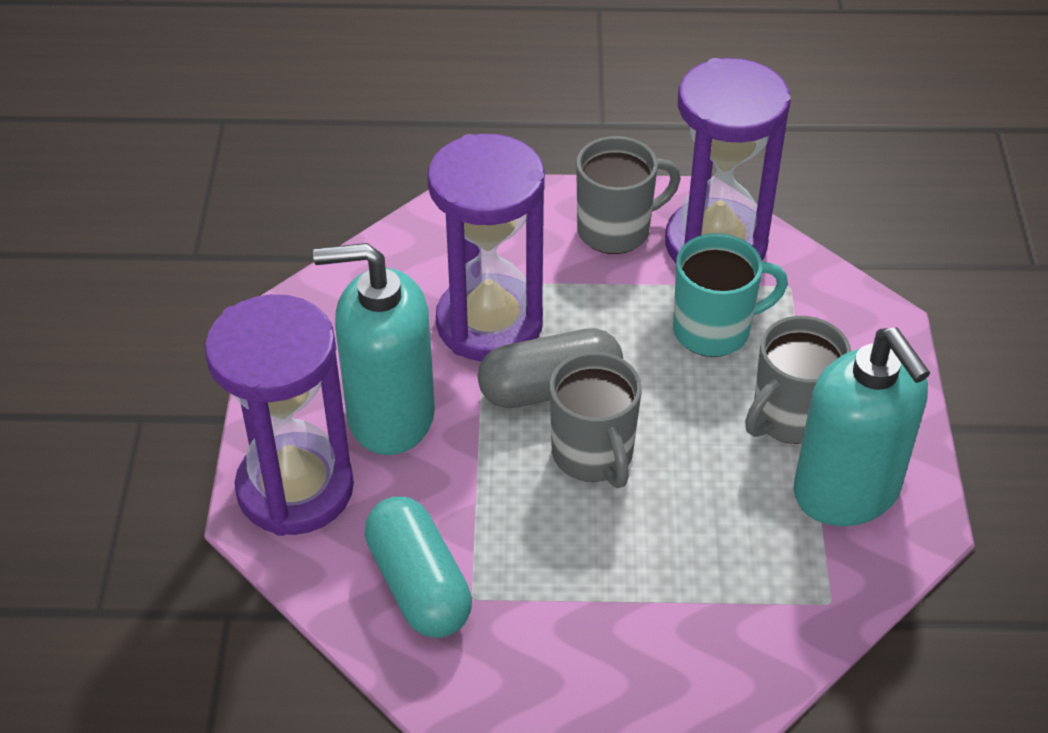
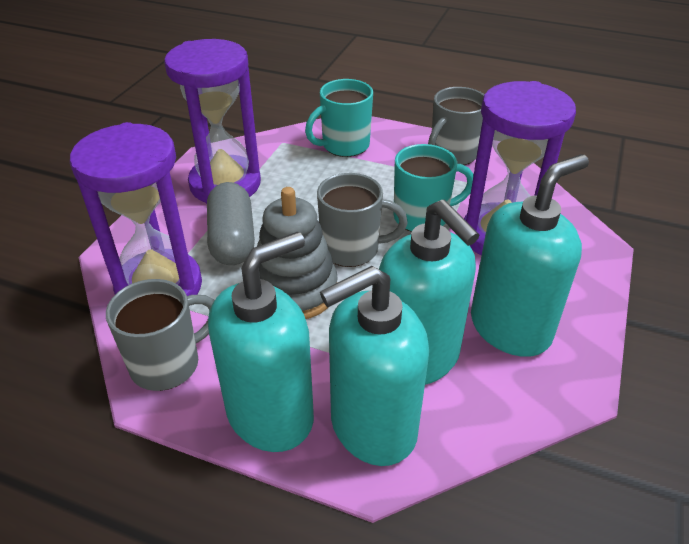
grey stacking toy: 0 -> 1
turquoise capsule: 1 -> 0
turquoise mug: 1 -> 2
turquoise soap dispenser: 2 -> 4

